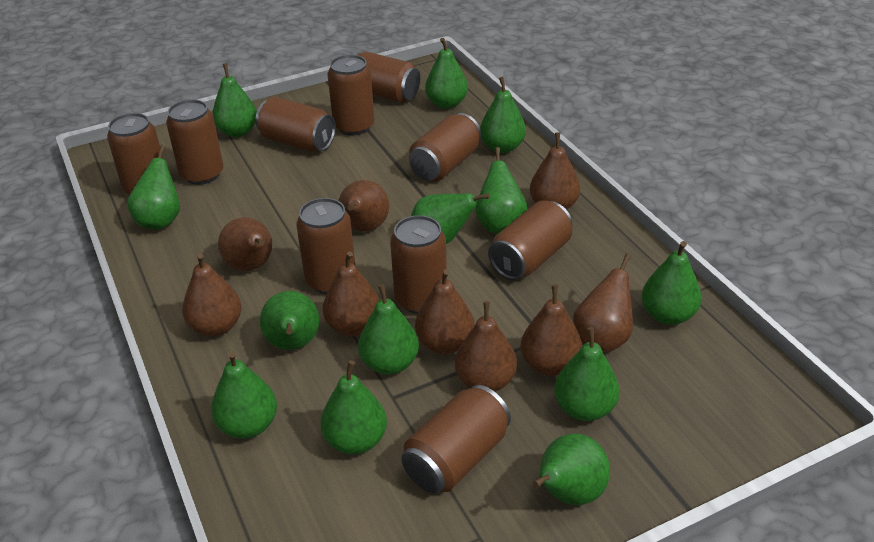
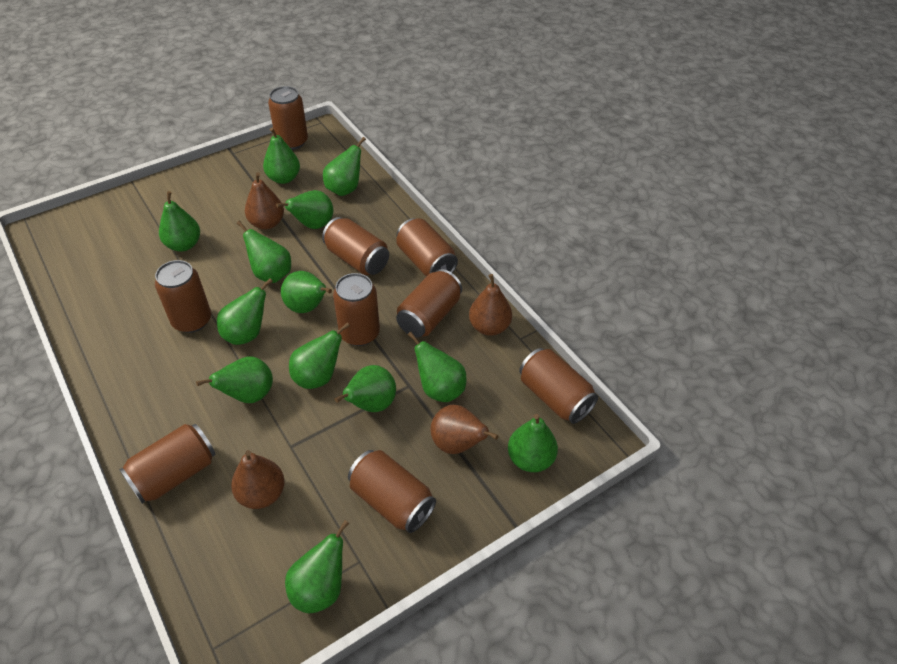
brown can: 10 -> 9
brown pear: 9 -> 4

